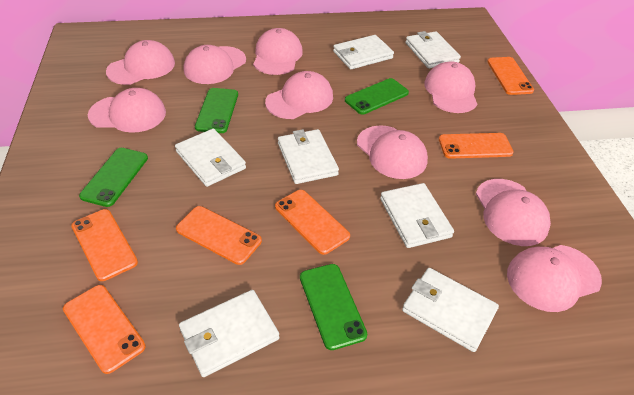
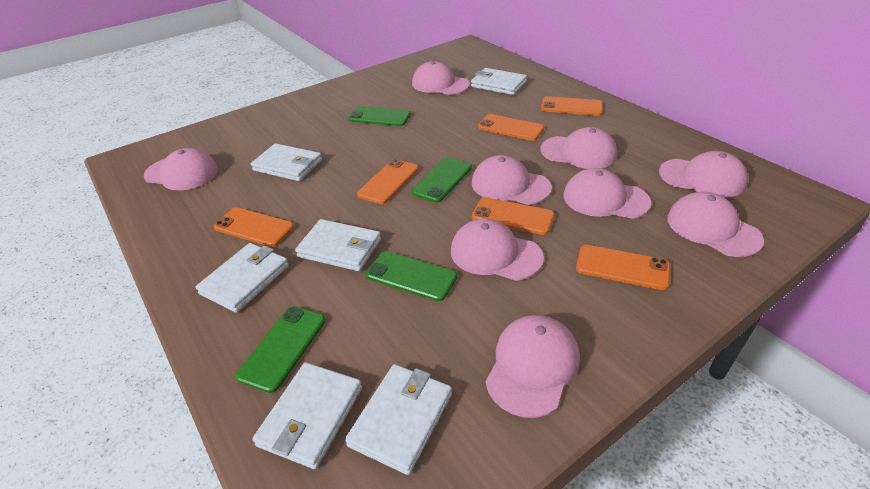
white wallet: 7 -> 6

